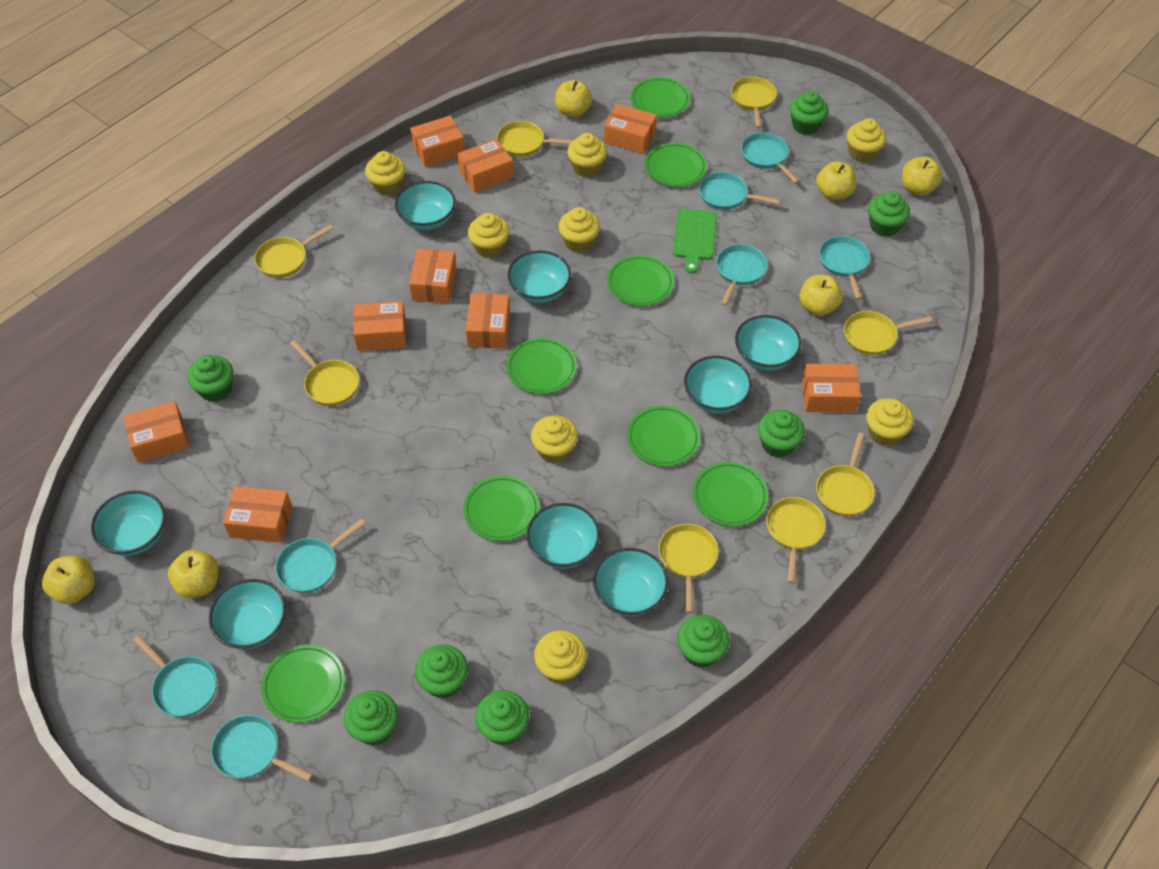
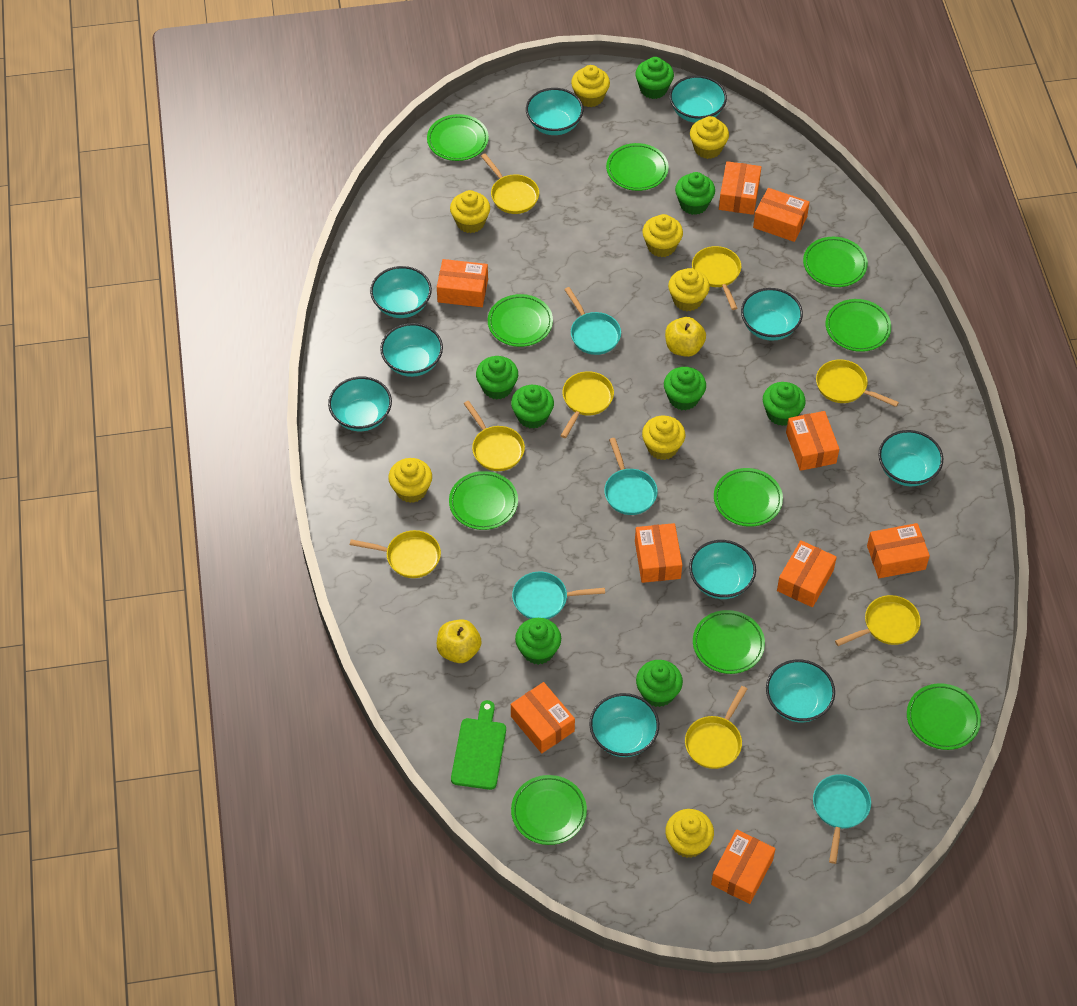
green plate: 8 -> 10
turquoise bowl: 8 -> 10
turquoise pan: 7 -> 4
yellow apple: 6 -> 2

